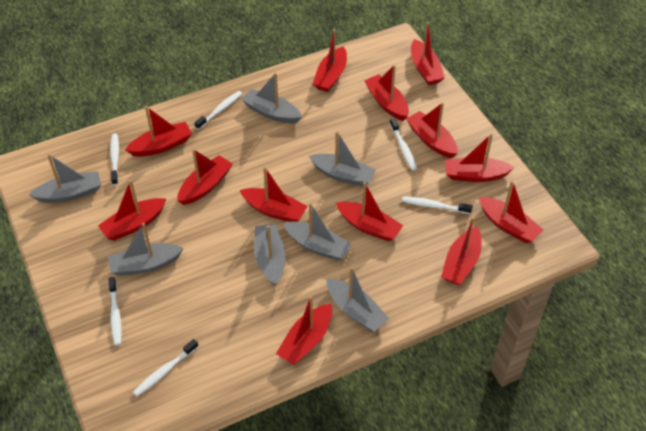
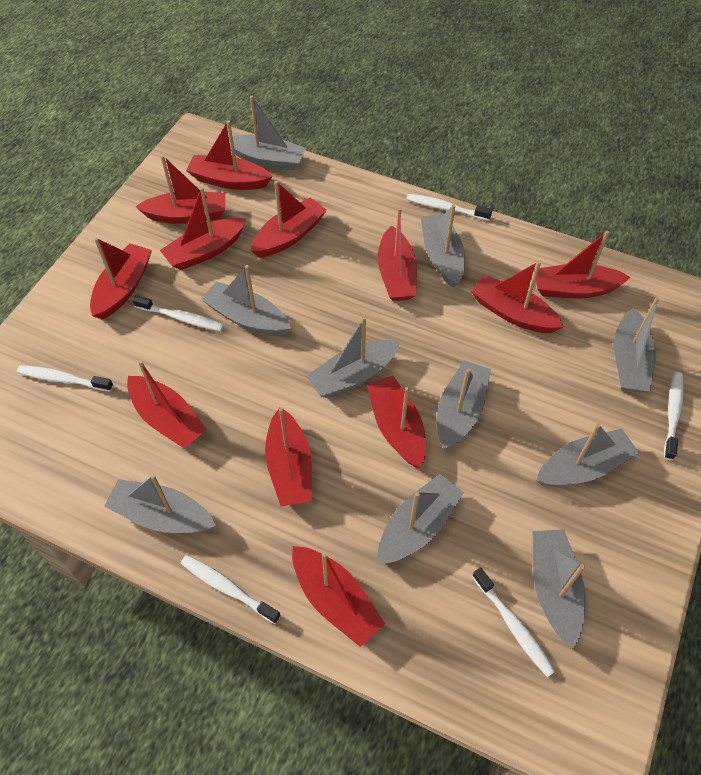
grey boat: 7 -> 10
red boat: 13 -> 12

